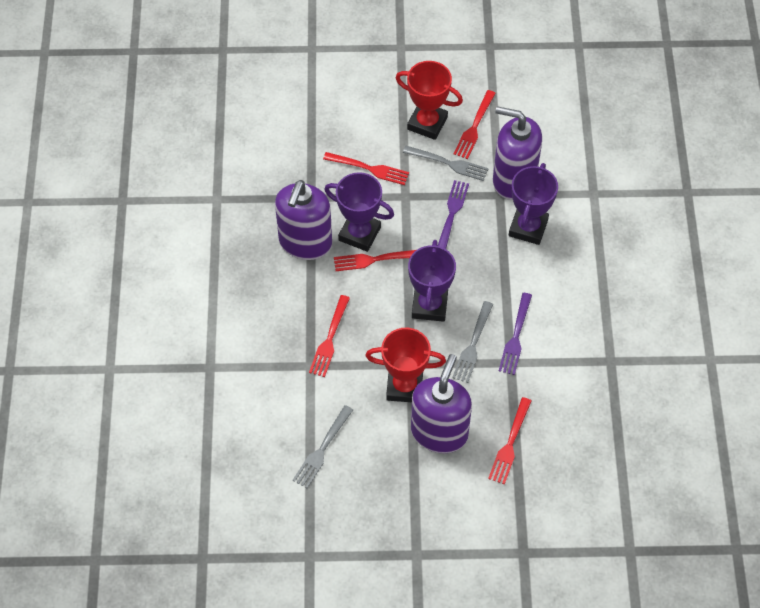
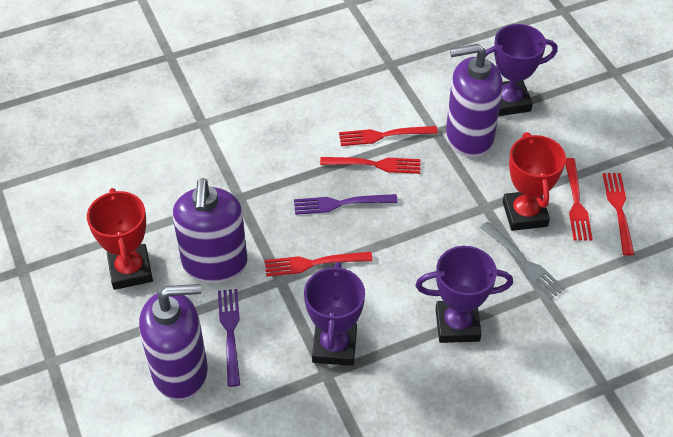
grey fork: 3 -> 1

